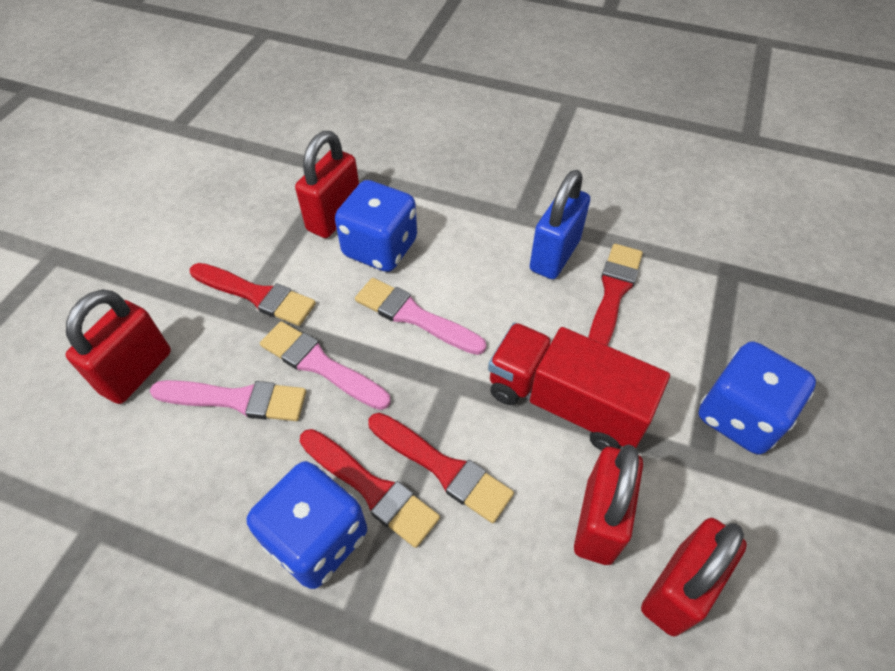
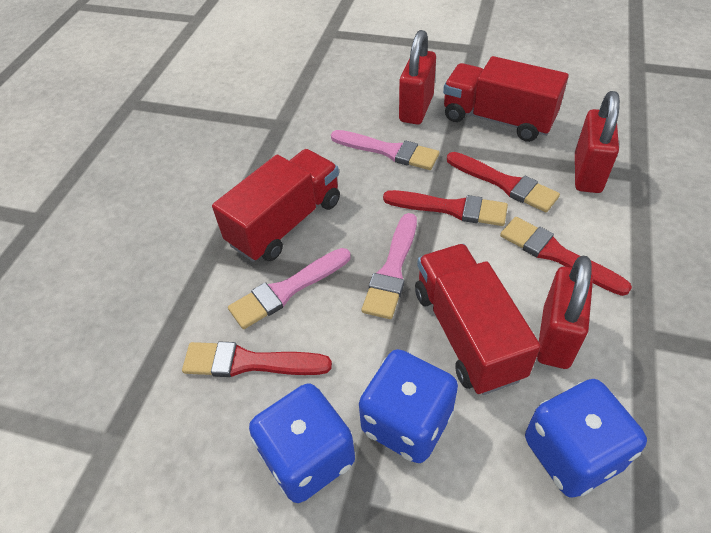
blue padlock: 1 -> 0
red padlock: 4 -> 3
red truck: 1 -> 3

